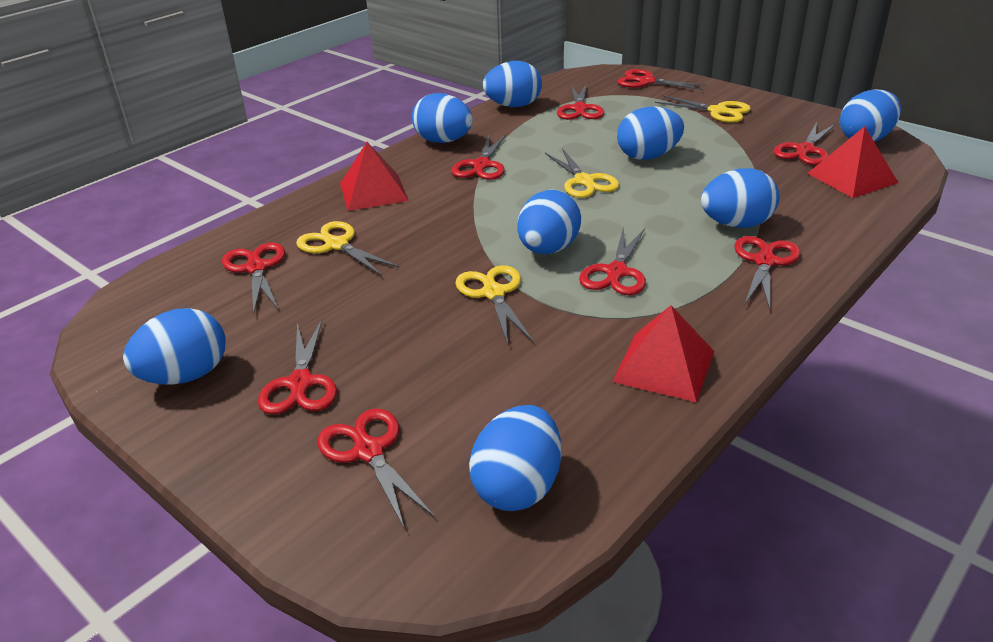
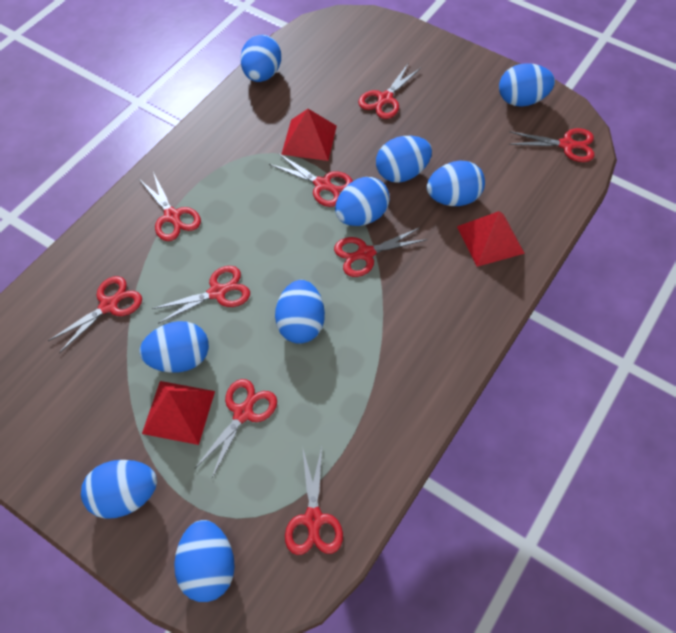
blue egg: 8 -> 9
yellow scissors: 4 -> 0

